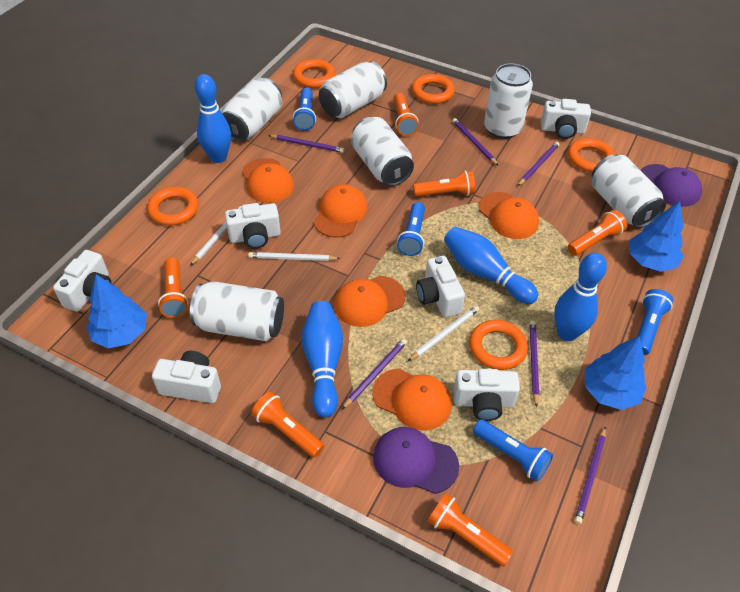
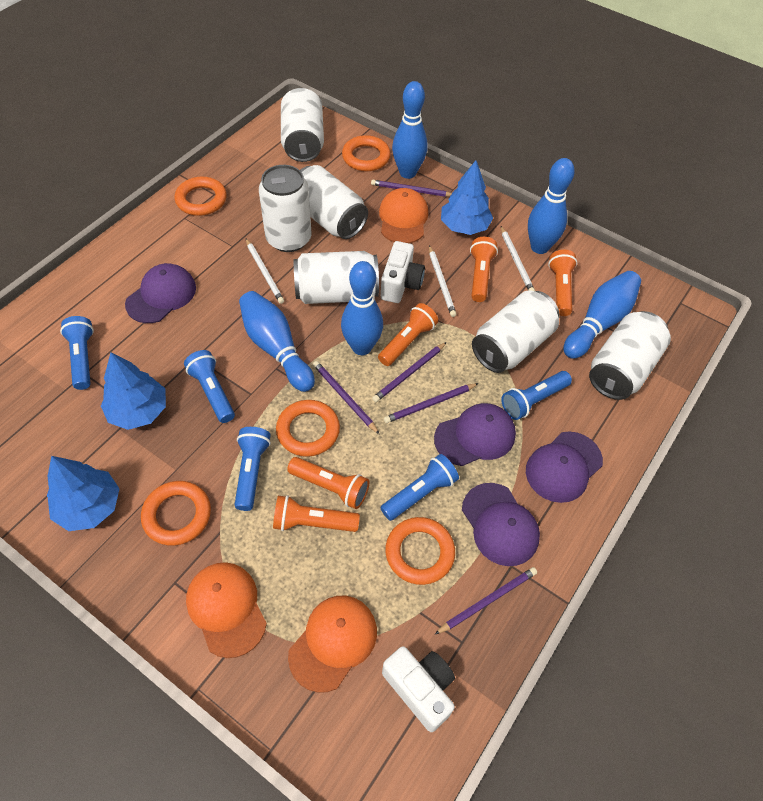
blue bowling pin: 4 -> 5
blue flashlight: 4 -> 5
orange cap: 5 -> 3
orange flashlight: 6 -> 5
purple cap: 2 -> 4
purple pencil: 6 -> 5
white camera: 6 -> 2

